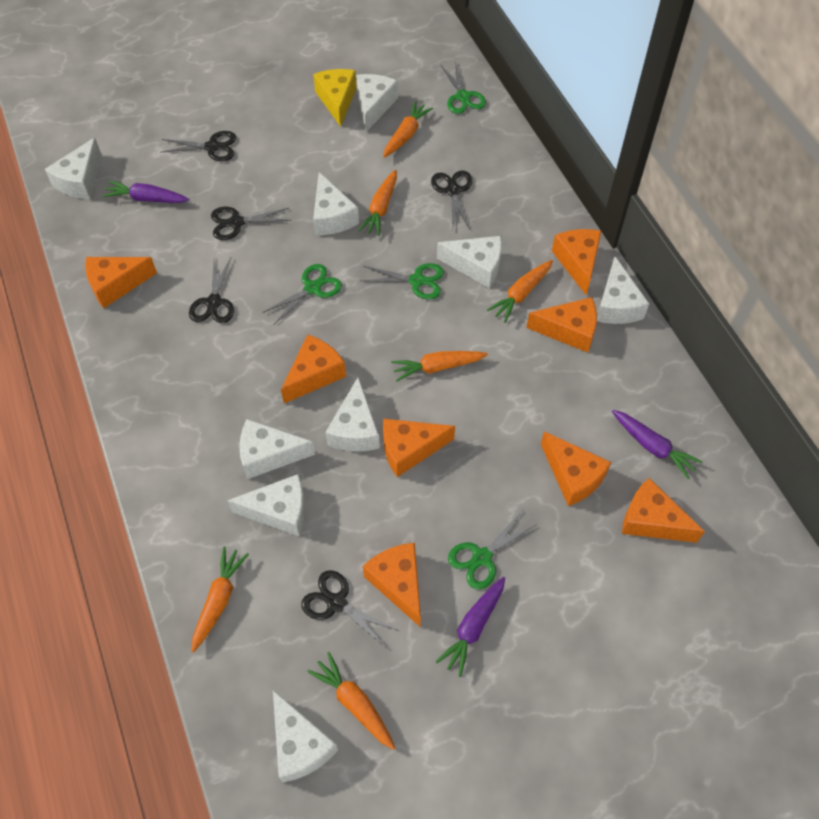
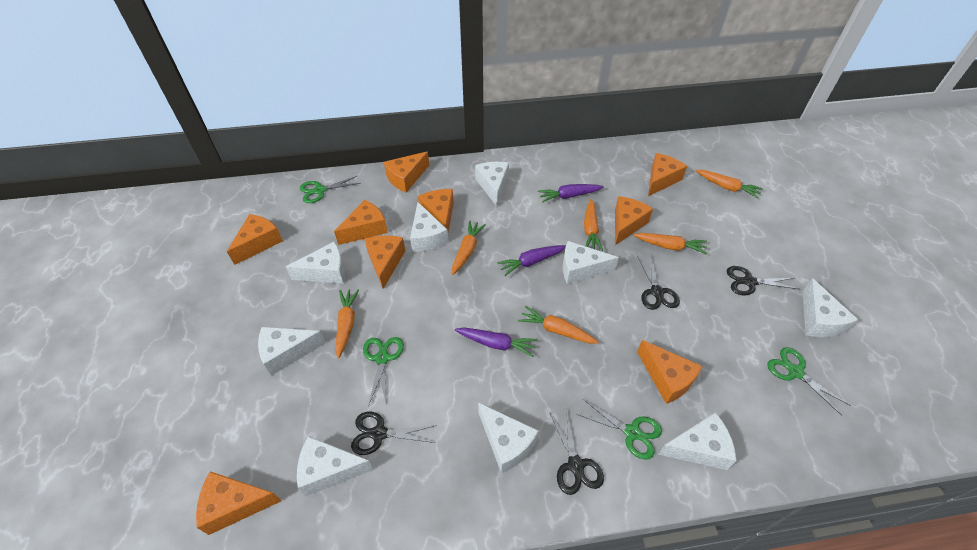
black scissors: 5 -> 4
orange cheese: 8 -> 9
yellow cheese: 1 -> 0

